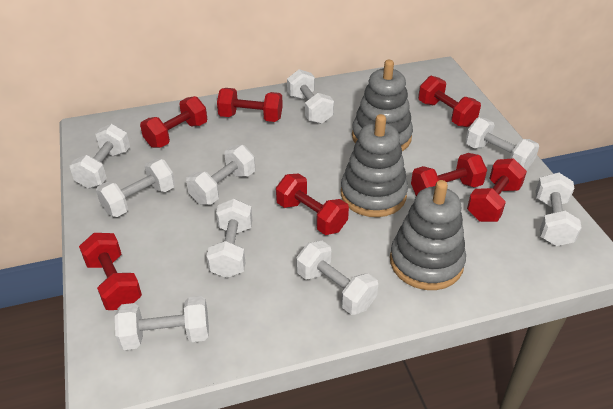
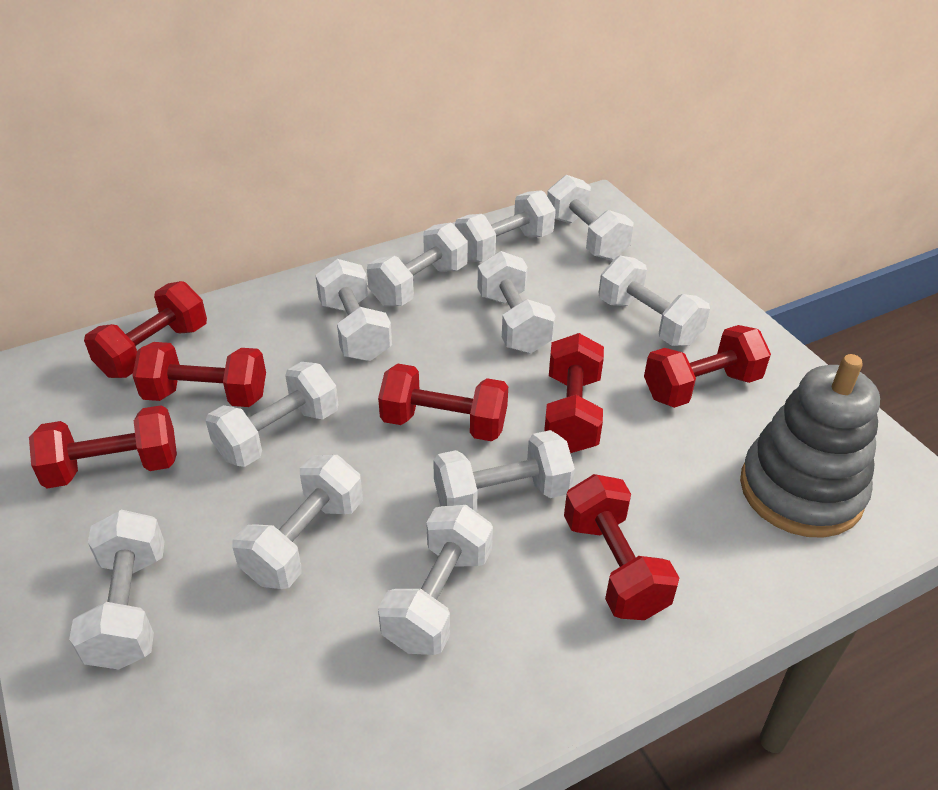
grey stacking toy: 3 -> 1
white dumbbell: 9 -> 11

